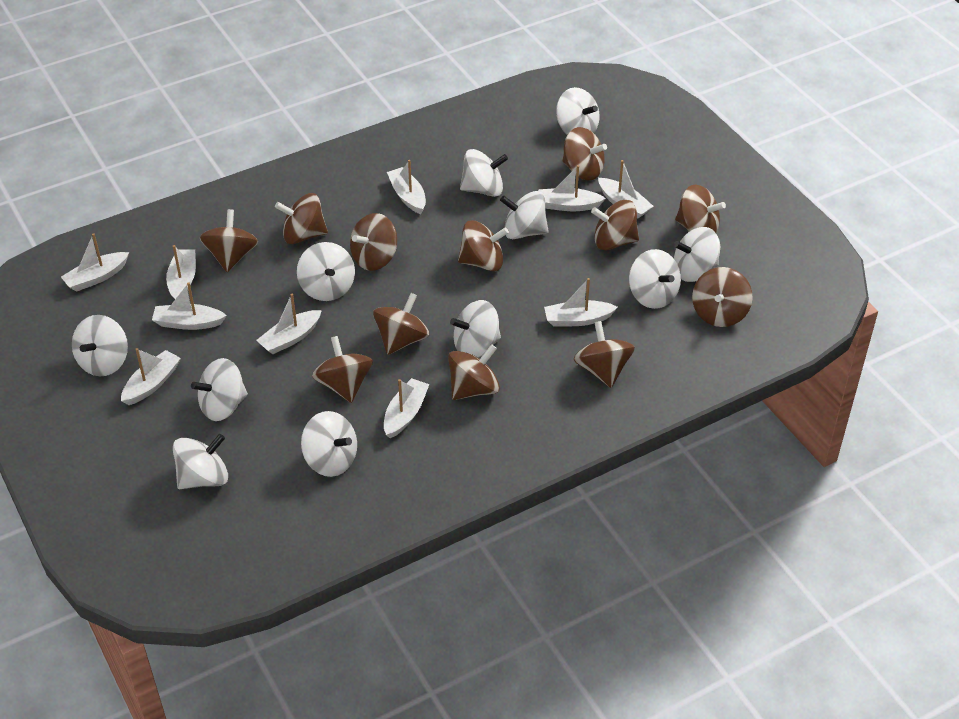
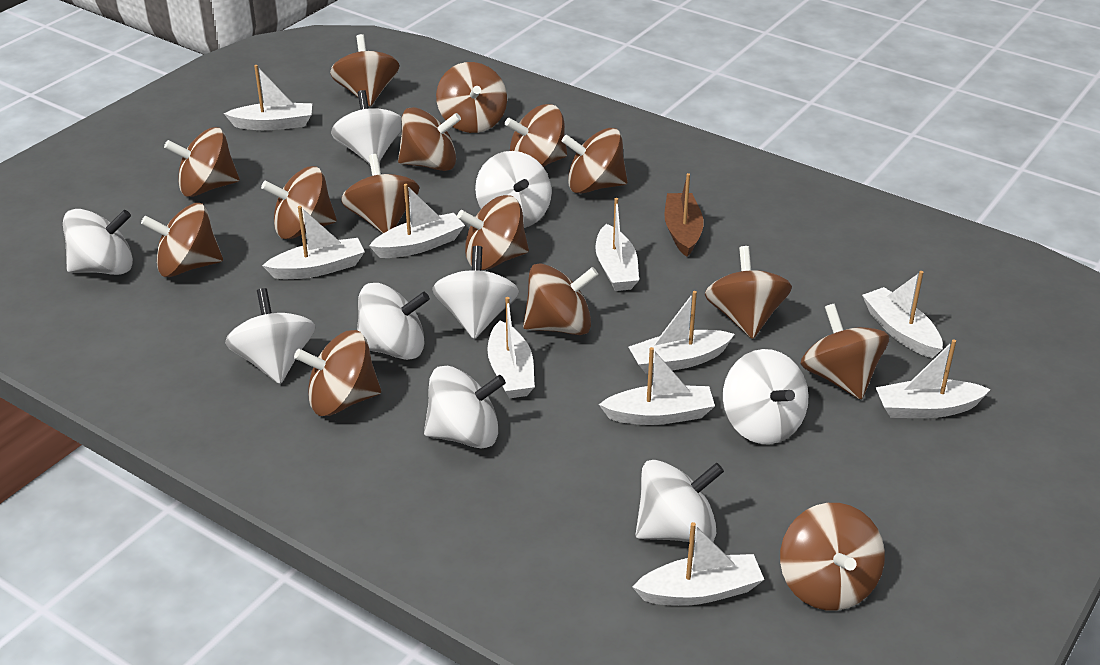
brown boat: 0 -> 1
brown spinning top: 12 -> 15
white spinning top: 11 -> 9

